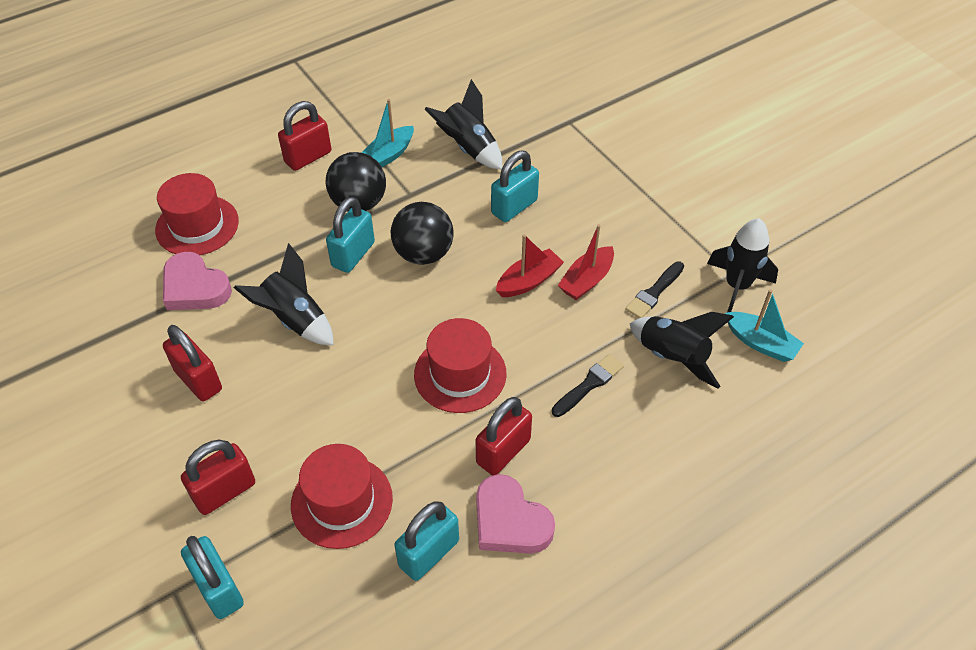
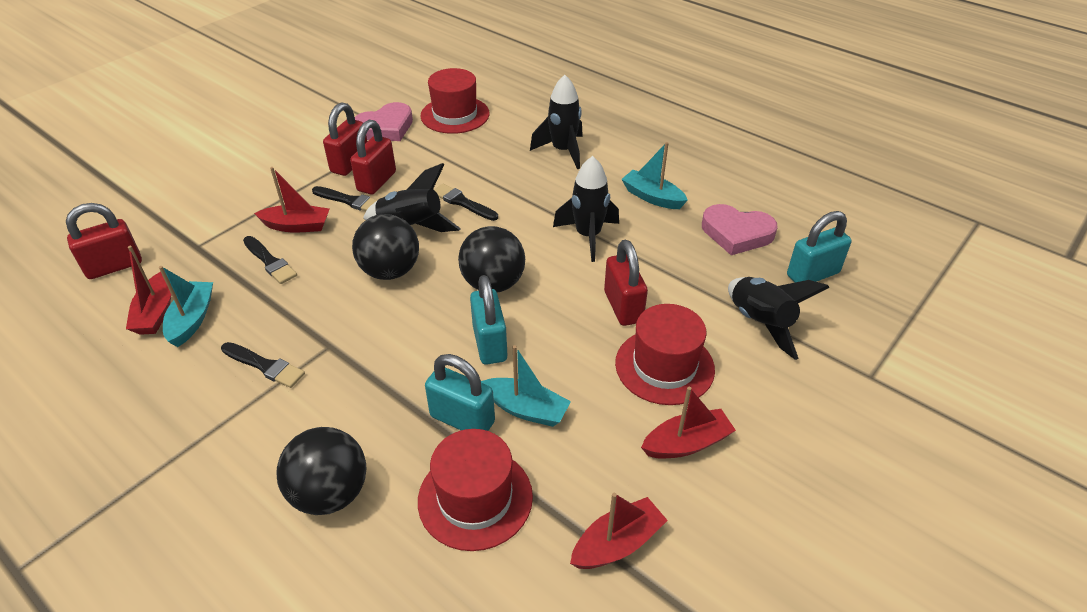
black ball: 2 -> 3
black brush: 2 -> 4
red boat: 2 -> 4
turquoise boat: 2 -> 3
turquoise padlock: 4 -> 3

